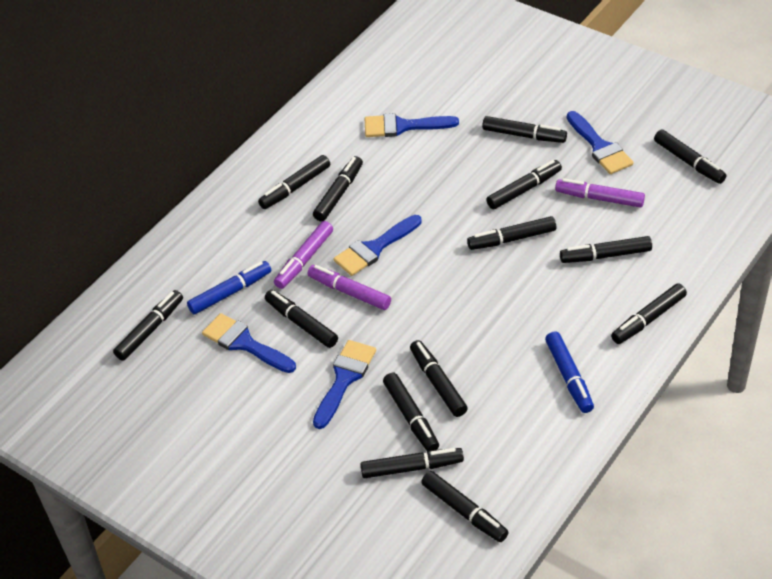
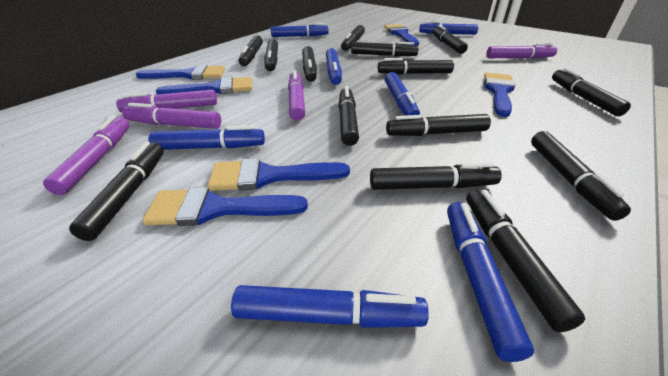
blue brush: 5 -> 6
blue marker: 2 -> 7
purple marker: 3 -> 5

